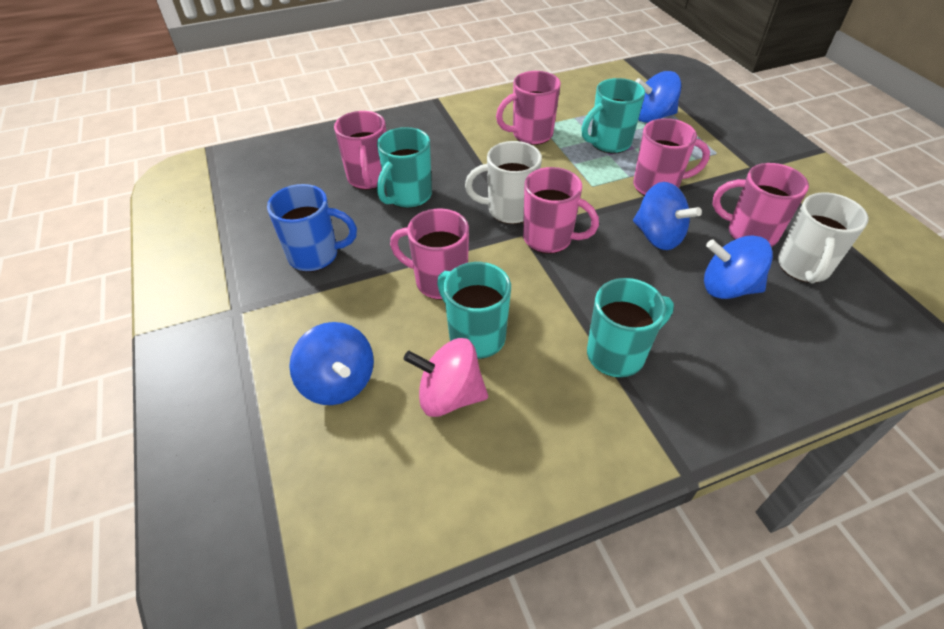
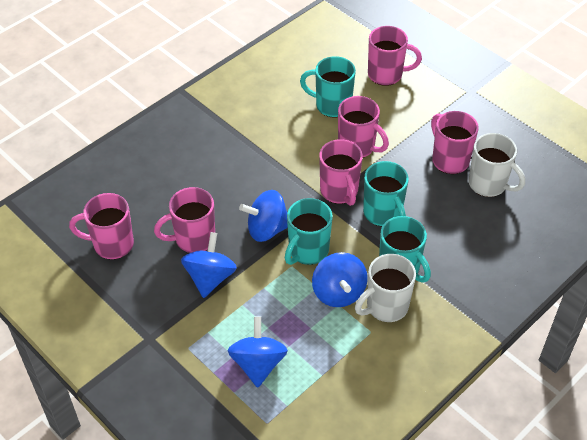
blue mug: 1 -> 0
pink spinning top: 1 -> 0

